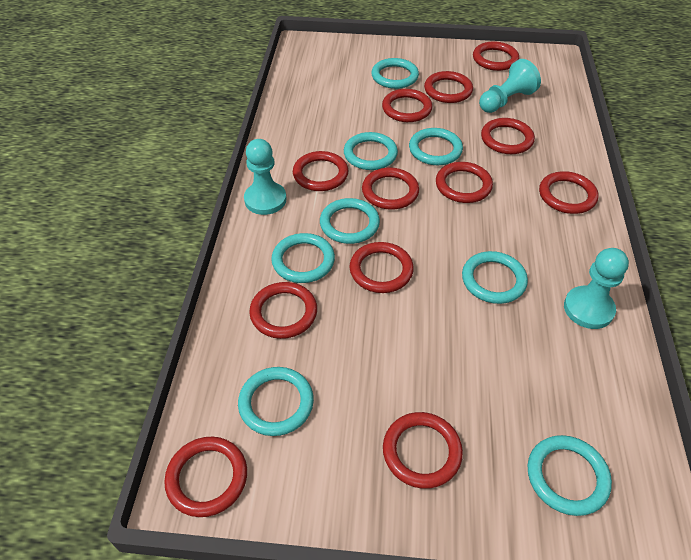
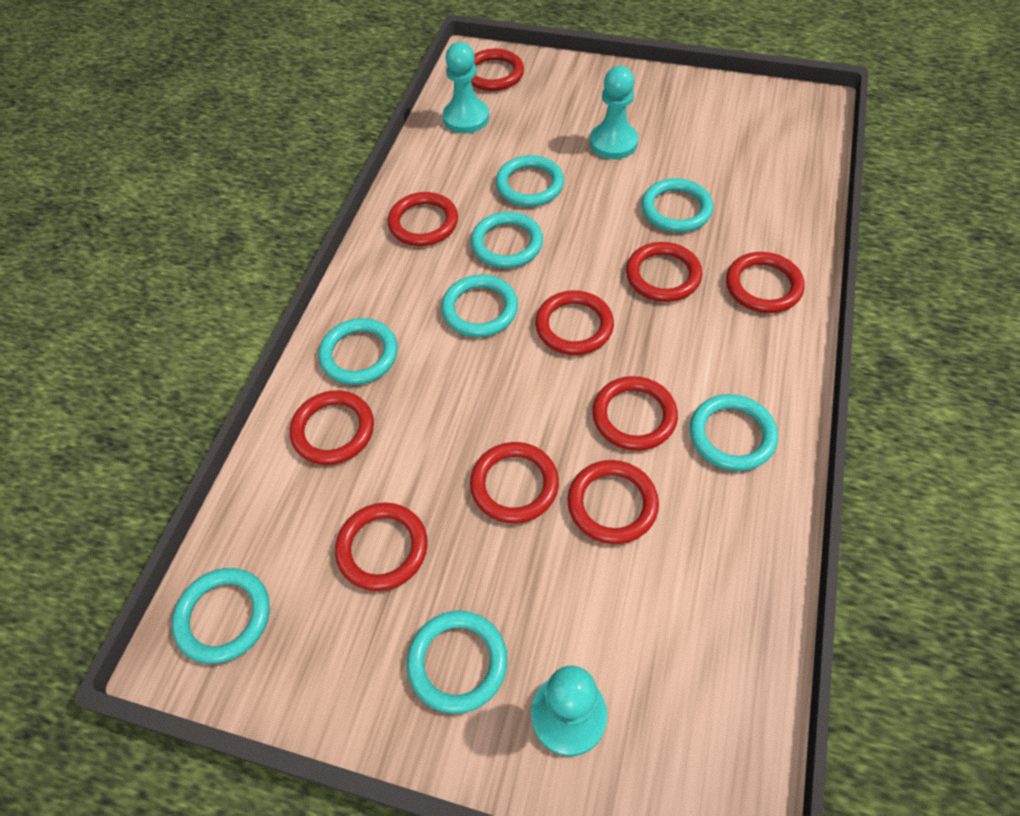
red ring: 12 -> 10

